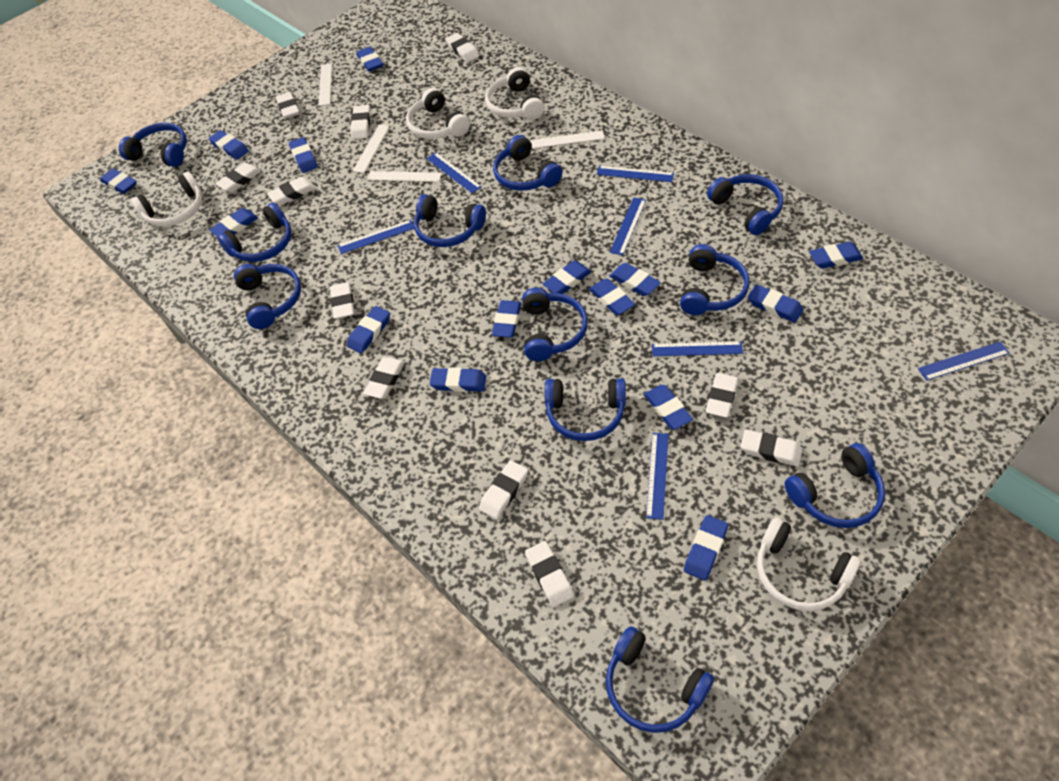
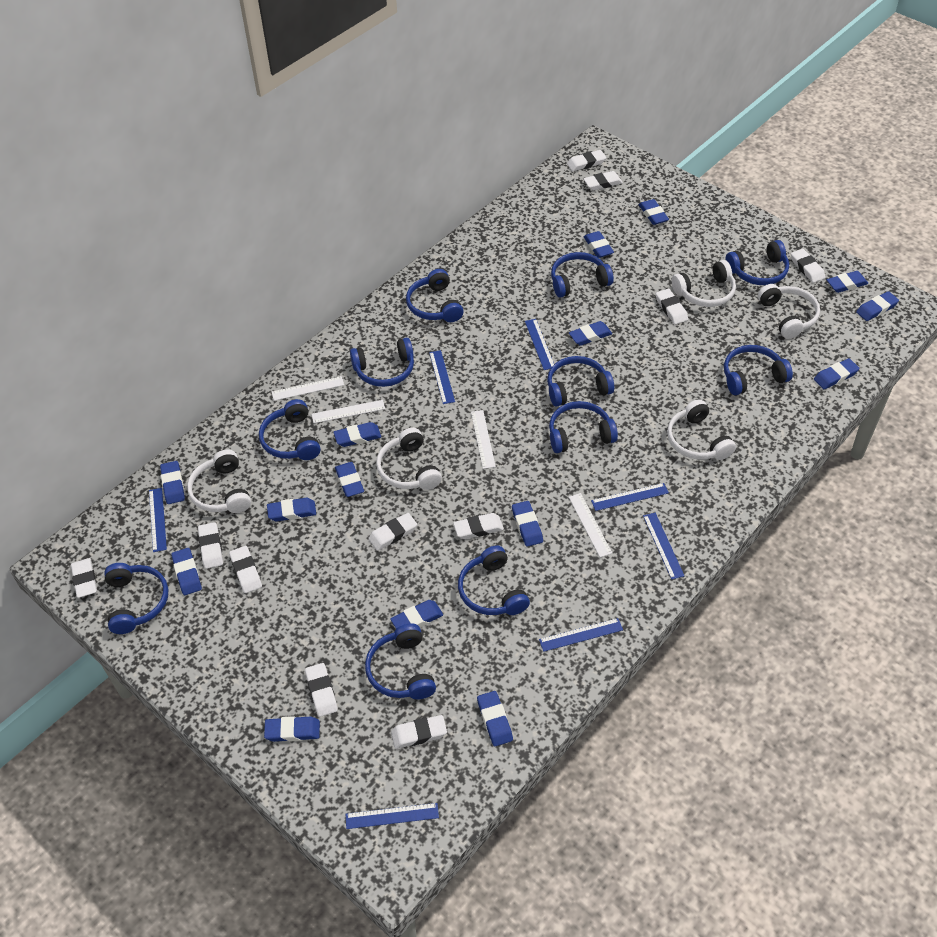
white headphones: 4 -> 5

